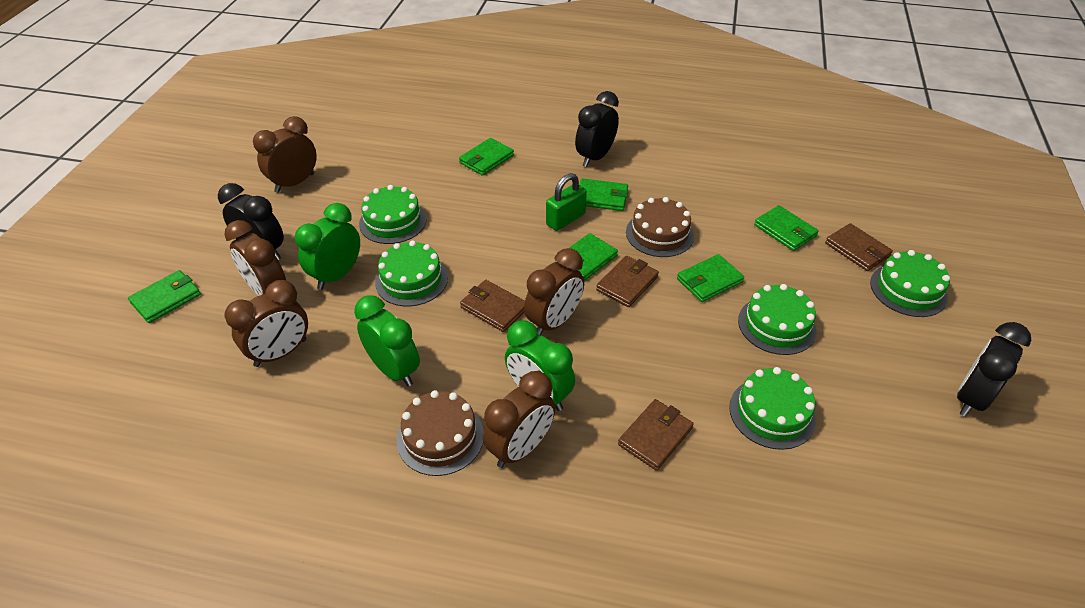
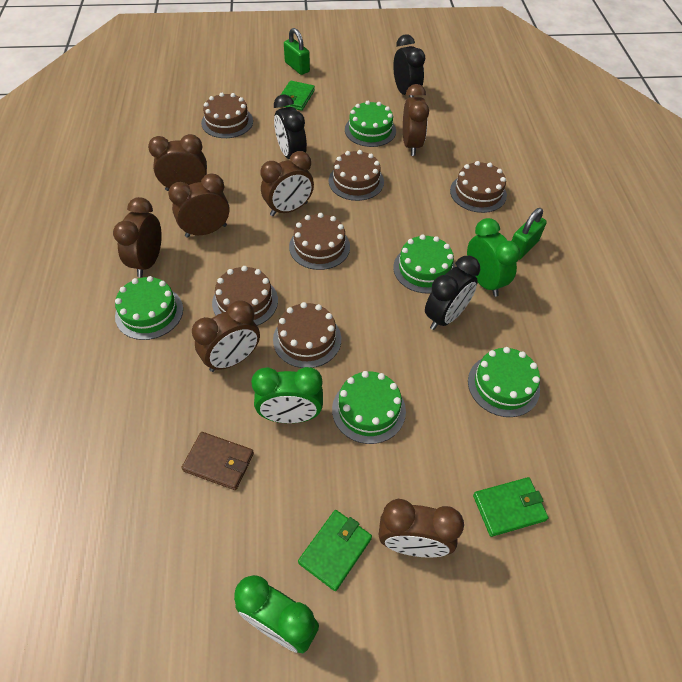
brown cake: 2 -> 6
brown clock: 5 -> 7
brown wallet: 4 -> 1
green padlock: 1 -> 2
green wallet: 6 -> 3

